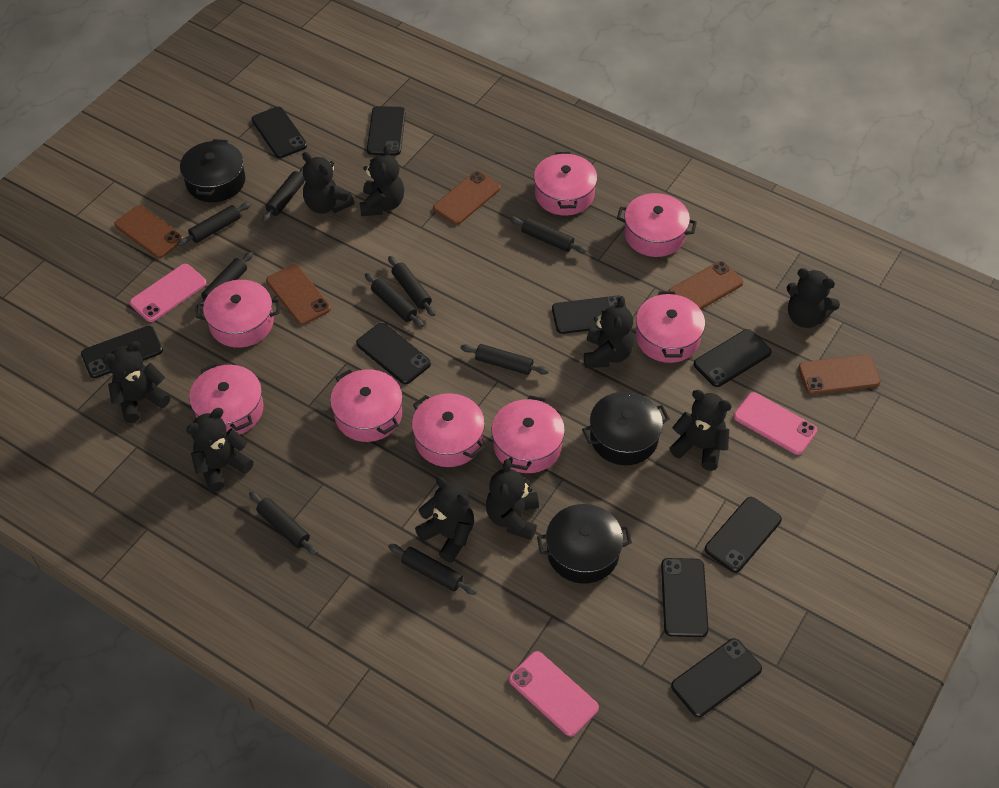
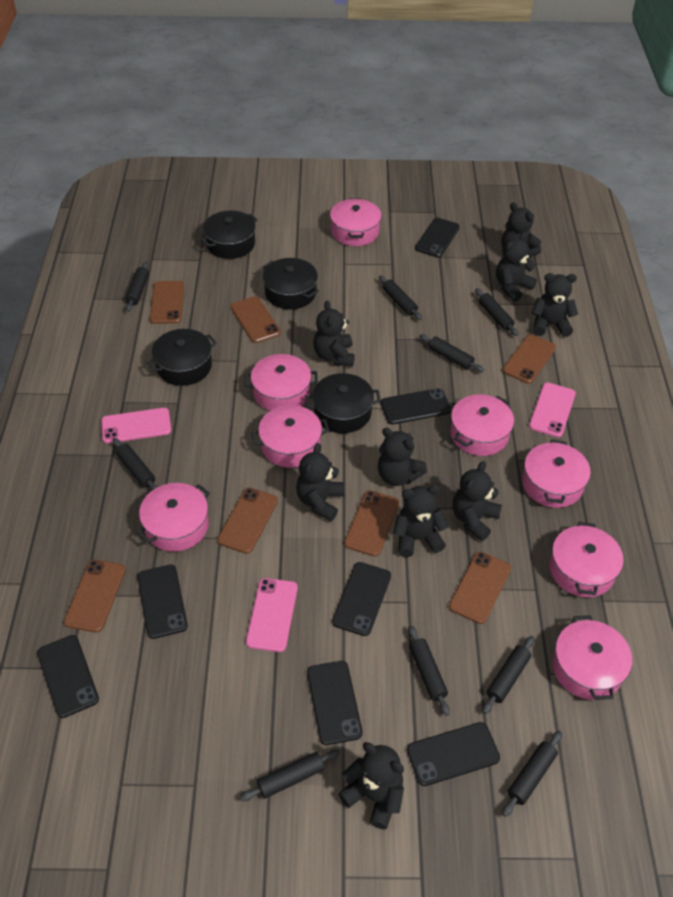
black phone: 9 -> 7
black pot: 3 -> 4
brown phone: 5 -> 7

